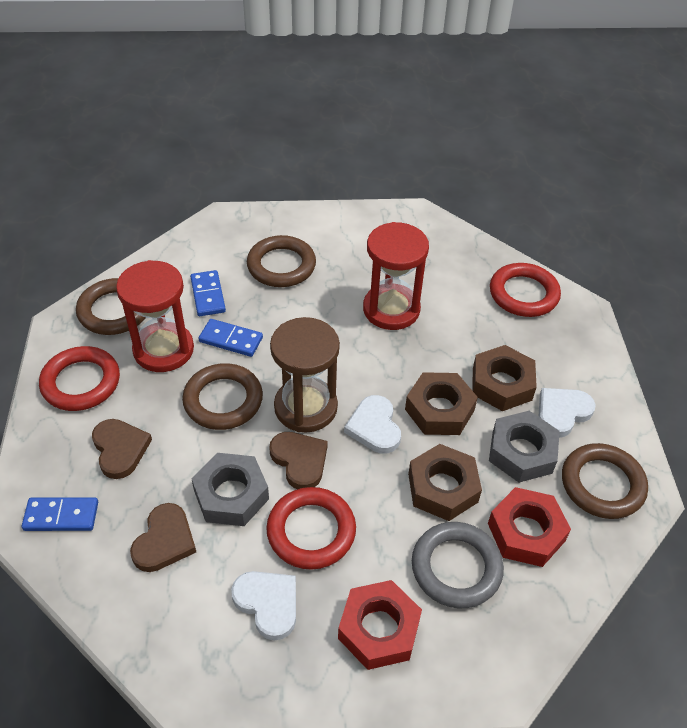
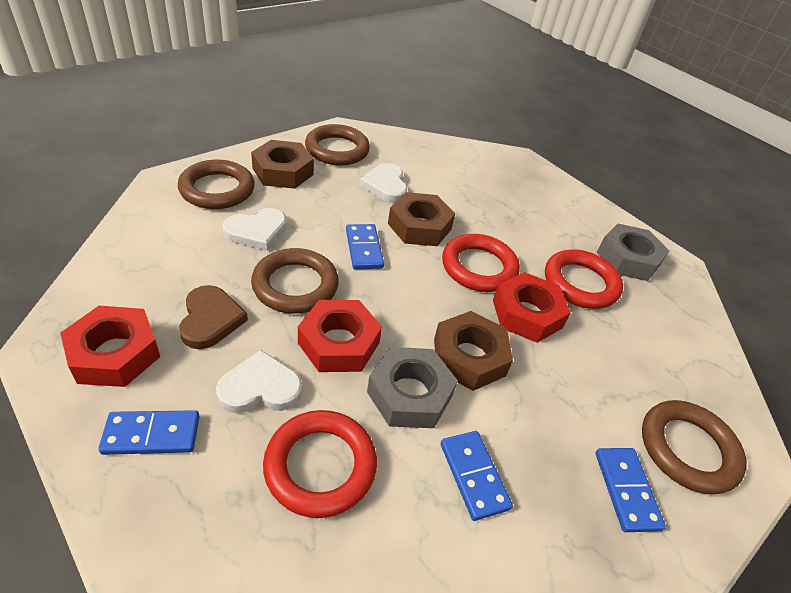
blue domino: 3 -> 4
brown heart: 3 -> 1
brown hourglass: 1 -> 0
grey ring: 1 -> 0
red hourglass: 2 -> 0
red nut: 2 -> 3

